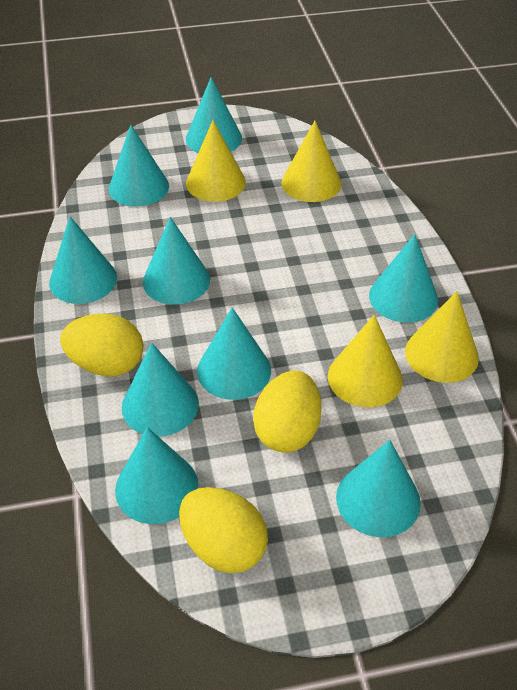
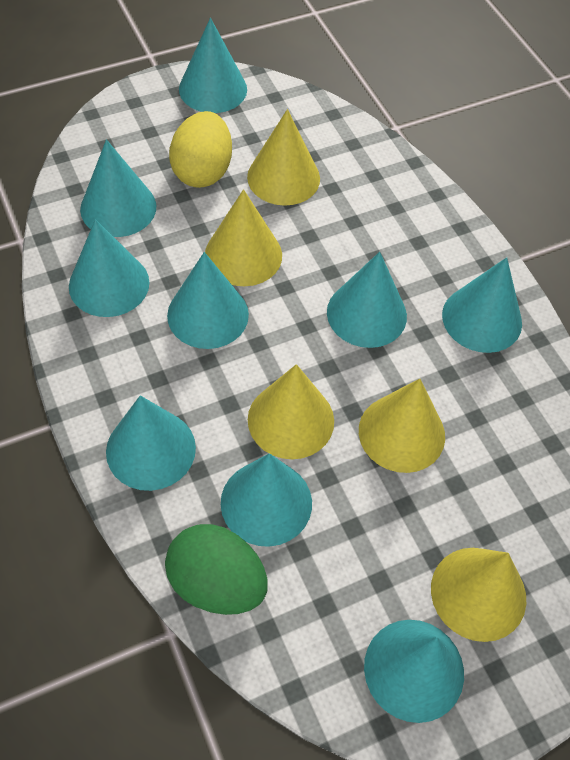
green egg: 0 -> 1
yellow cone: 4 -> 5
yellow egg: 3 -> 1

